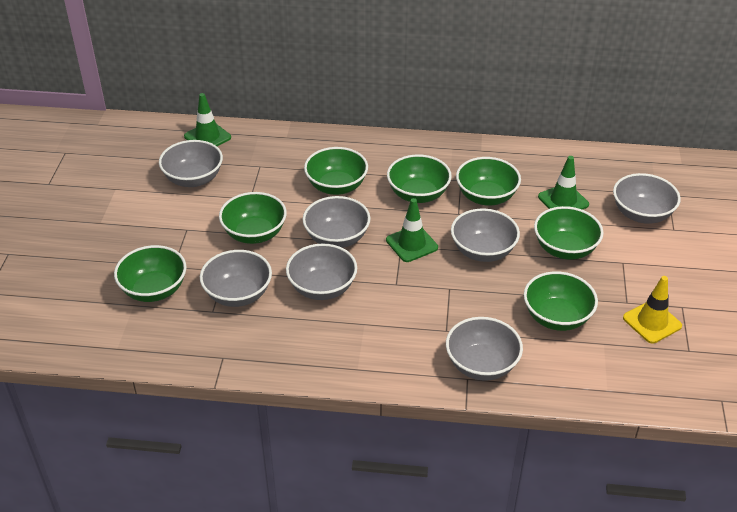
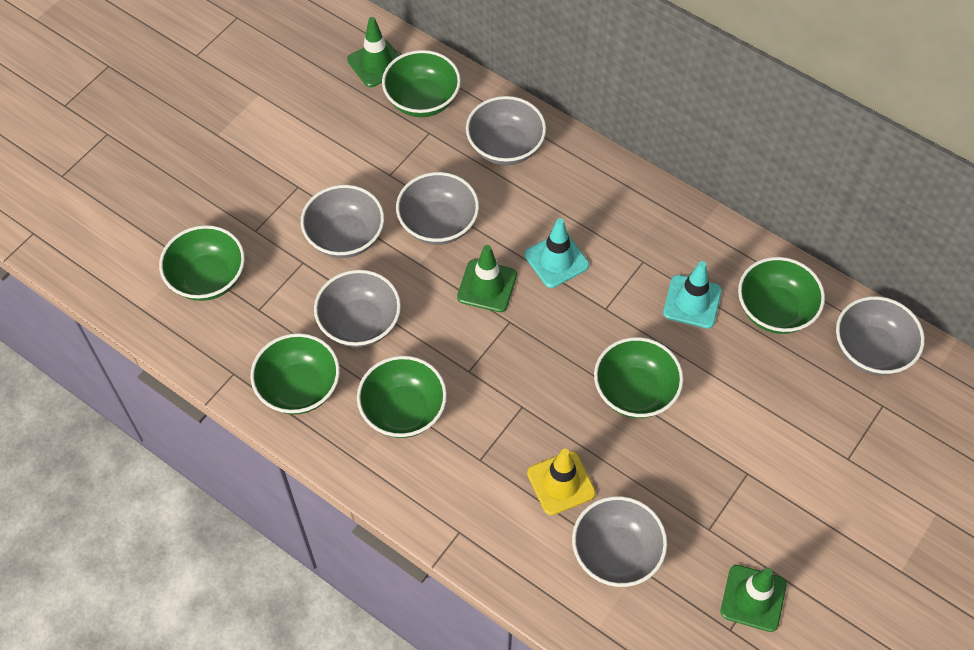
green bowl: 7 -> 6
grey bowl: 7 -> 6
turquoise traffic cone: 0 -> 2

